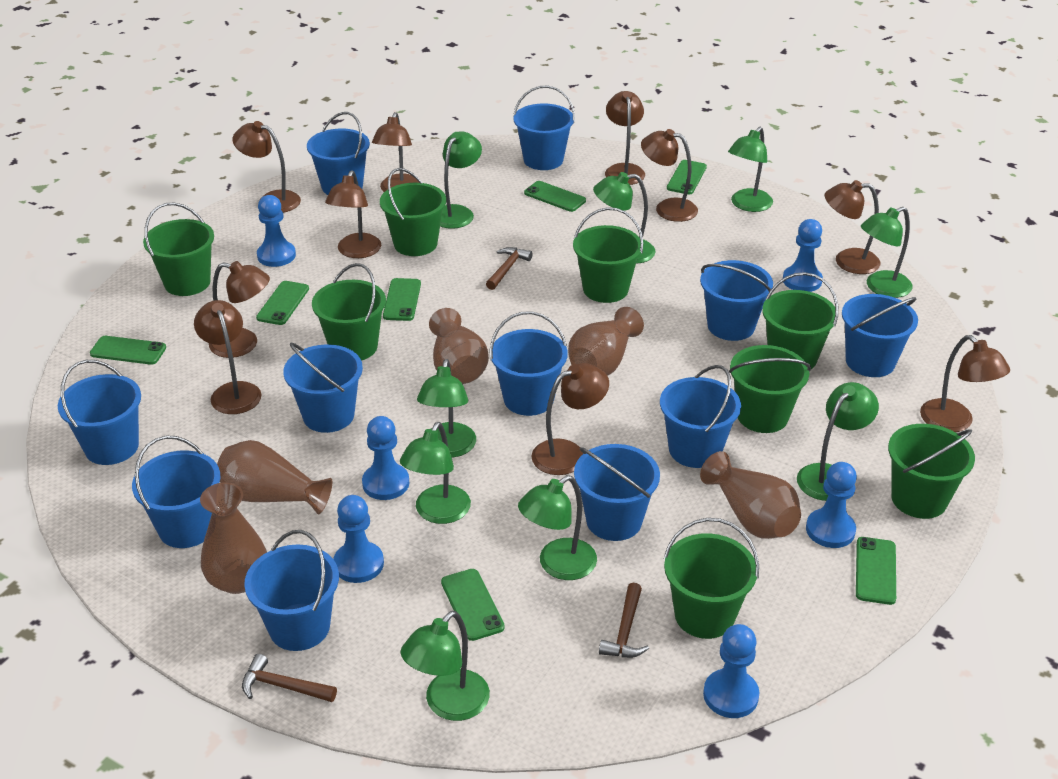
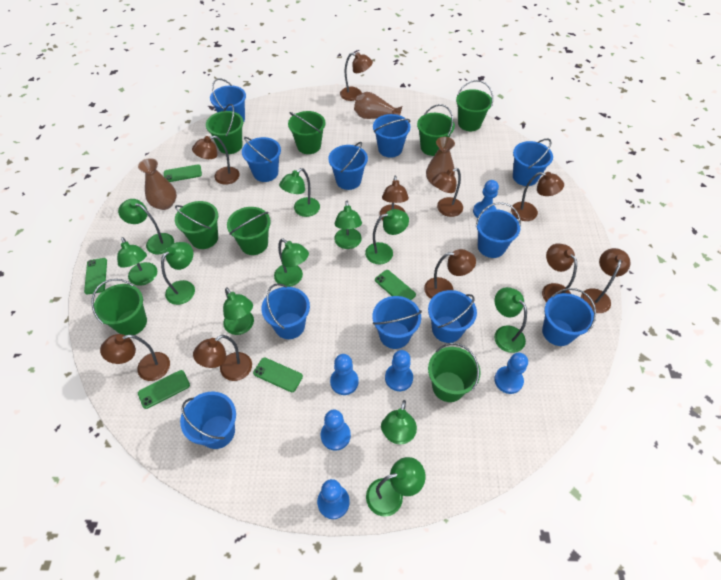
brown hammer: 3 -> 0
brown vase: 5 -> 3
green lamp: 9 -> 11
green phone: 7 -> 5

